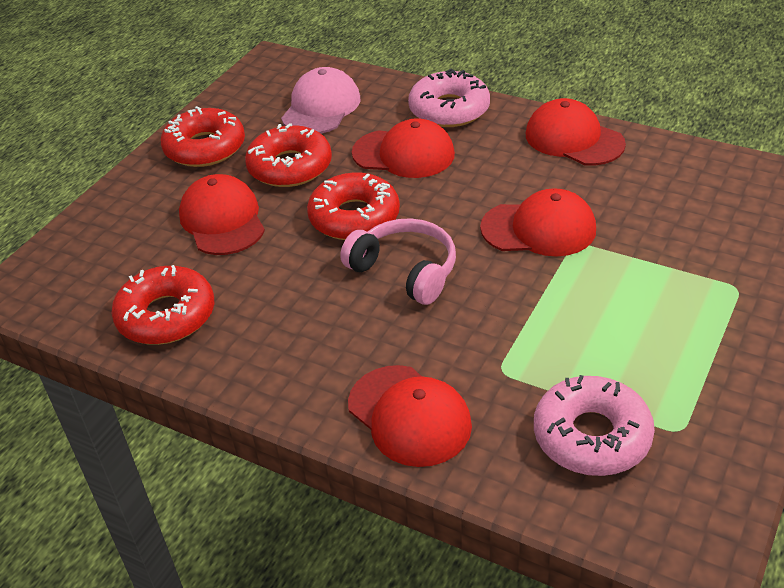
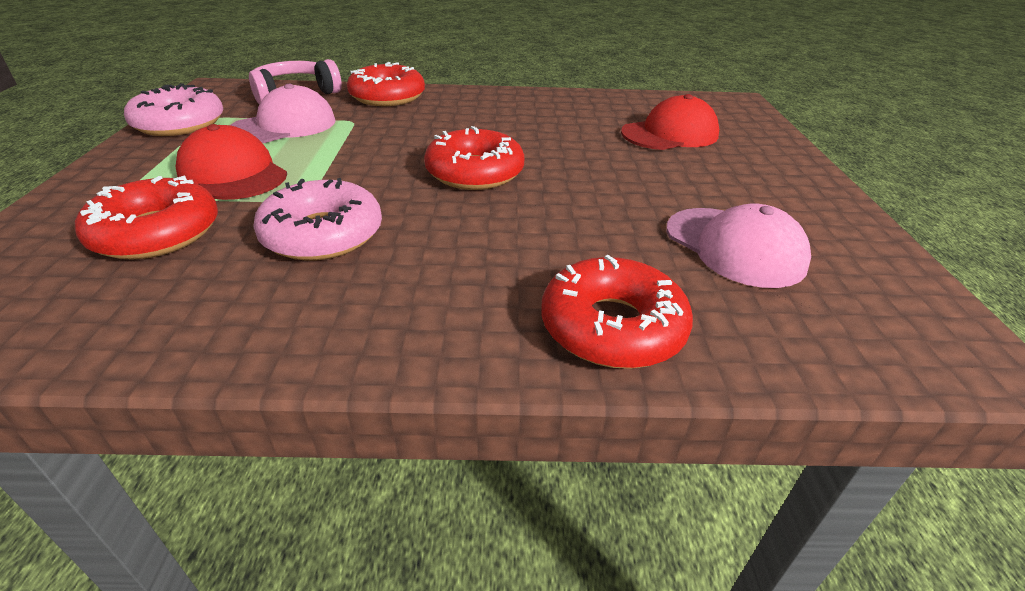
pink cap: 1 -> 2
red cap: 5 -> 2

